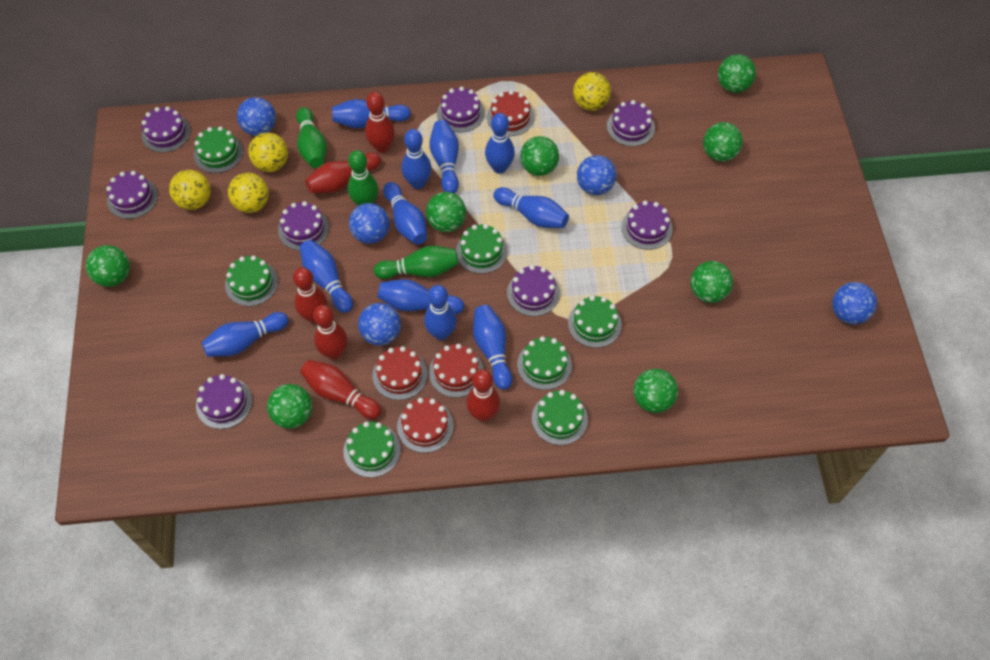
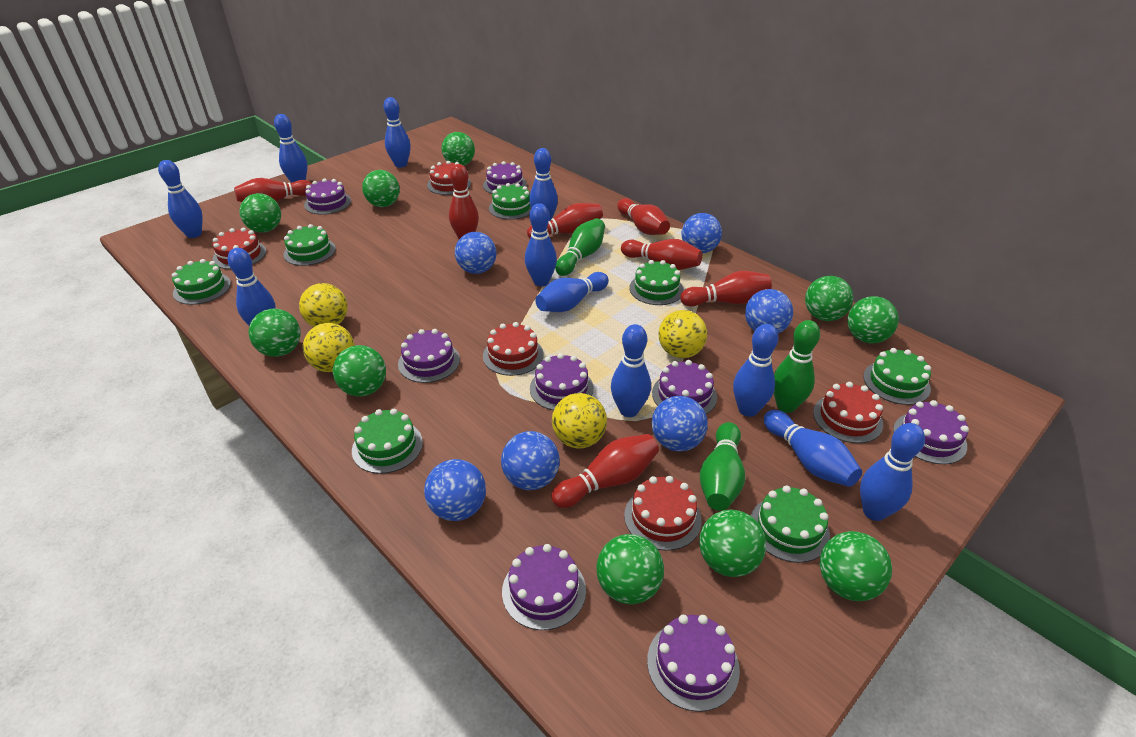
blue ball: 5 -> 6
green ball: 8 -> 10
red bowling pin: 6 -> 7
red cake: 4 -> 5

